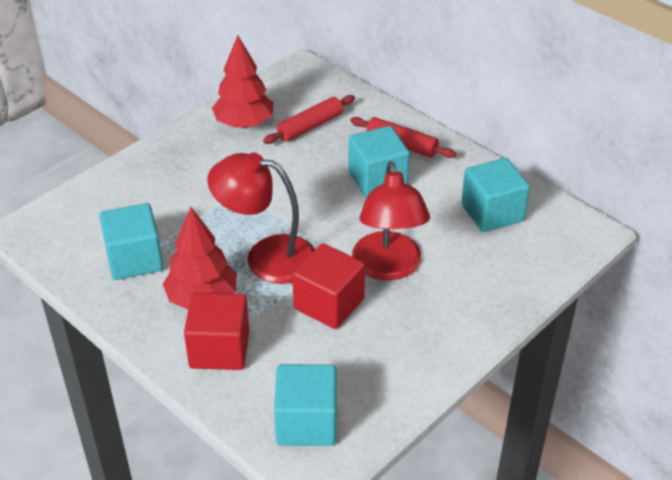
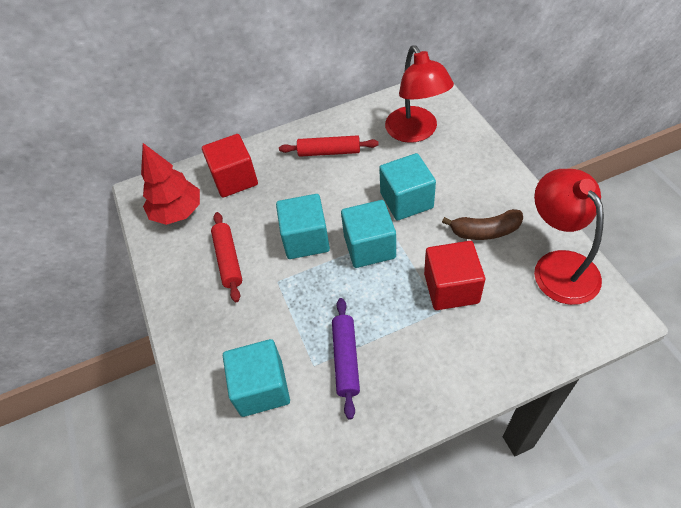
brown banana: 0 -> 1
purple rolling pin: 0 -> 1
red tree: 2 -> 1

